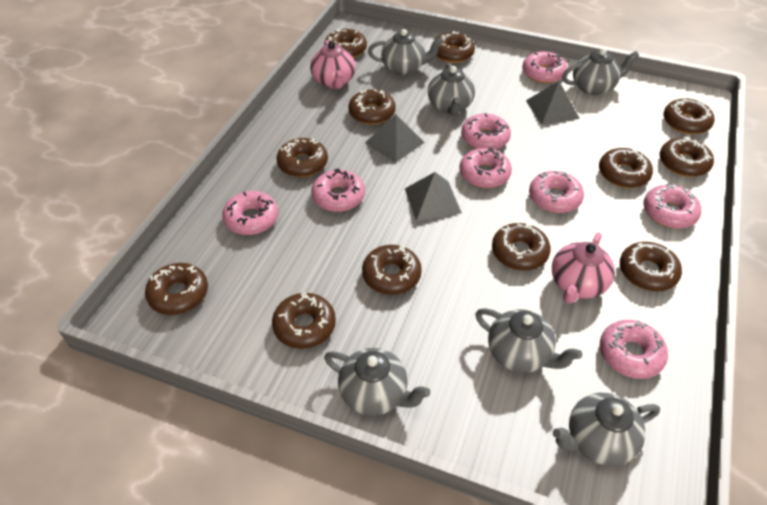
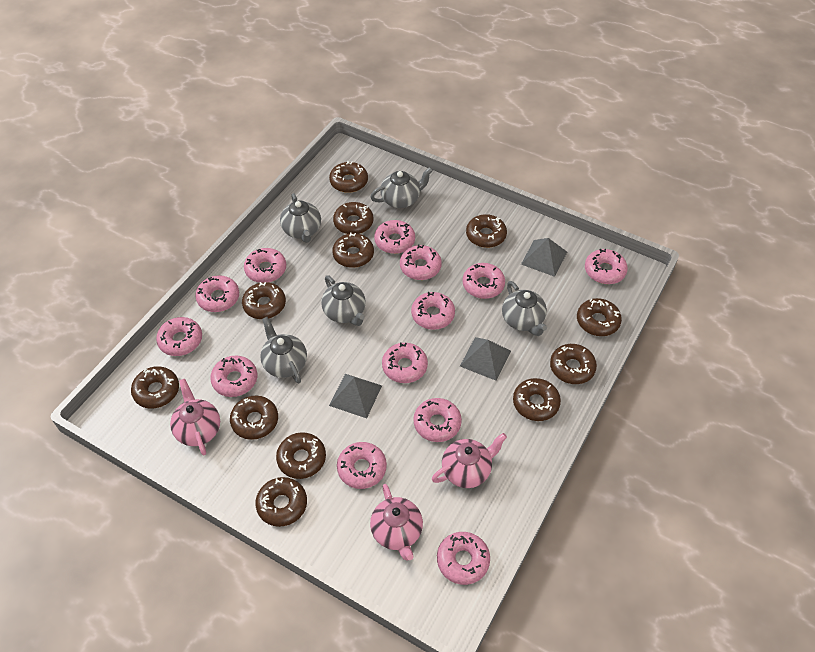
grey teapot: 6 -> 5
pink donut: 8 -> 13
pink teapot: 2 -> 3

